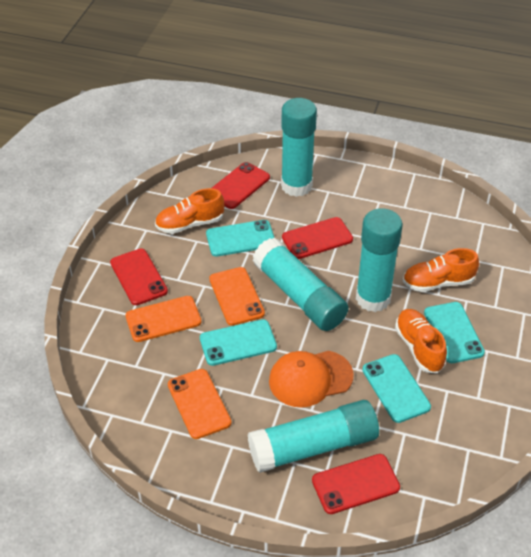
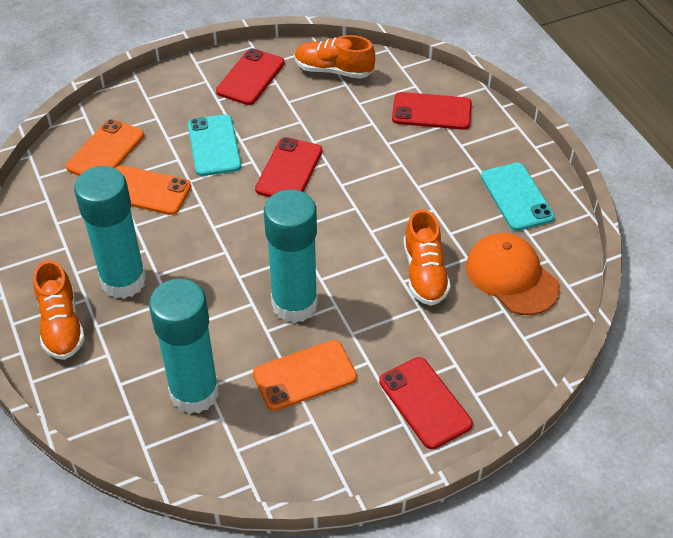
turquoise glue stick: 4 -> 3
turquoise phone: 4 -> 2

